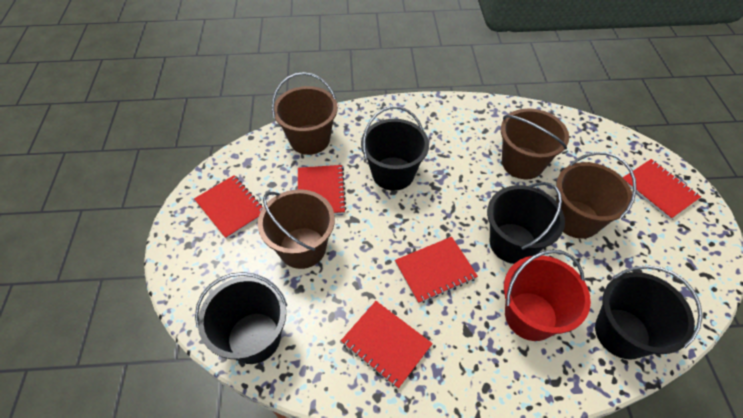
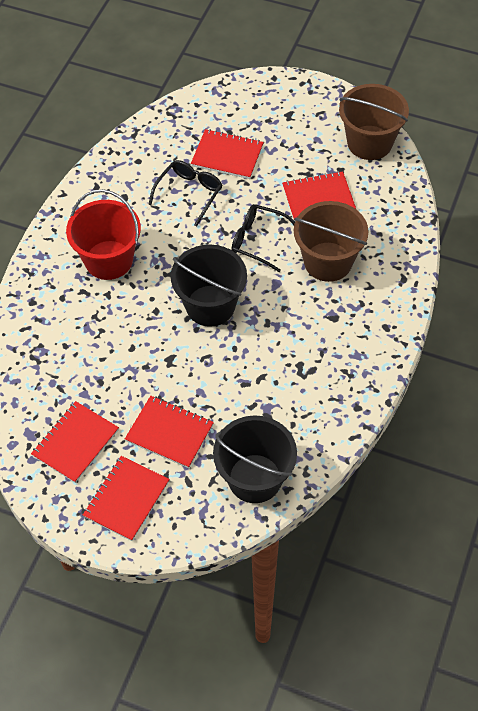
black bucket: 4 -> 2
black glasses: 0 -> 2
brown bucket: 4 -> 2

